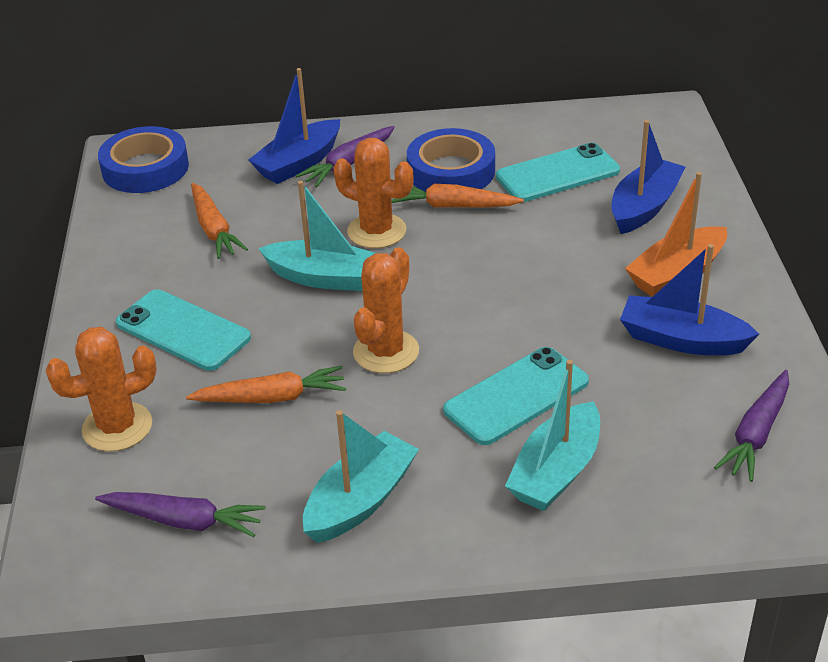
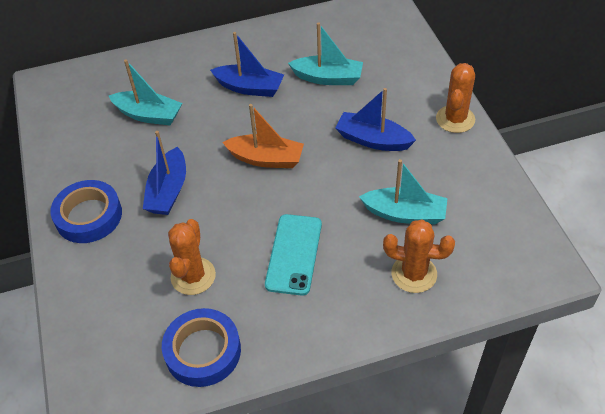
orange carrot: 3 -> 0
purple carrot: 3 -> 0
turquoise phone: 3 -> 1

